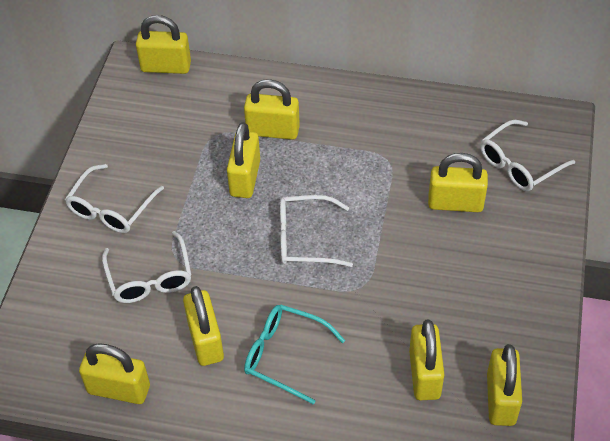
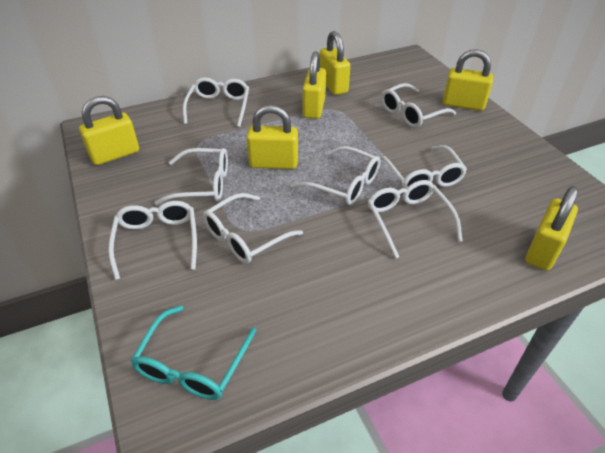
white glasses: 4 -> 8
yellow padlock: 8 -> 6

